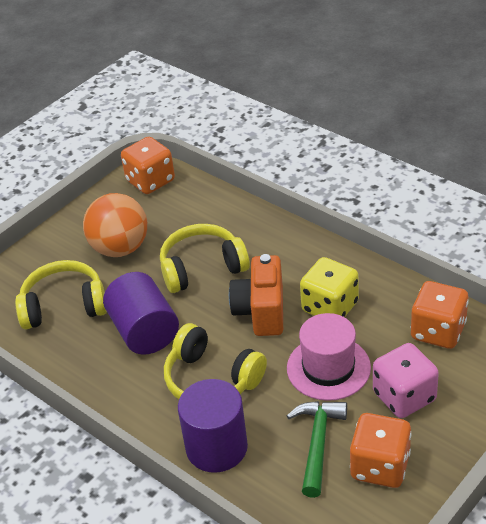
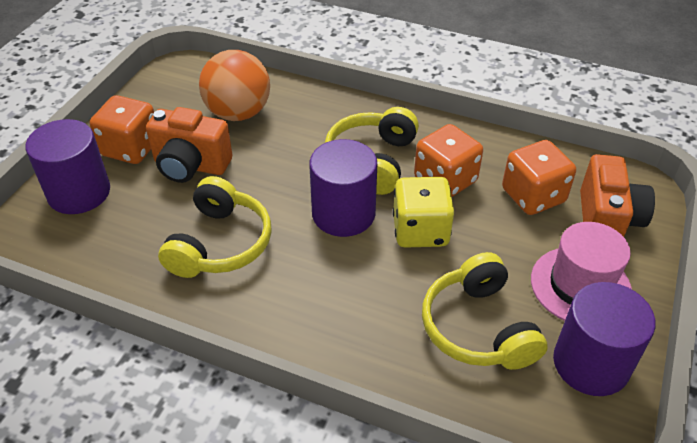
green hammer: 1 -> 0
orange camera: 1 -> 2
pink dice: 1 -> 0
purple cylinder: 2 -> 3

